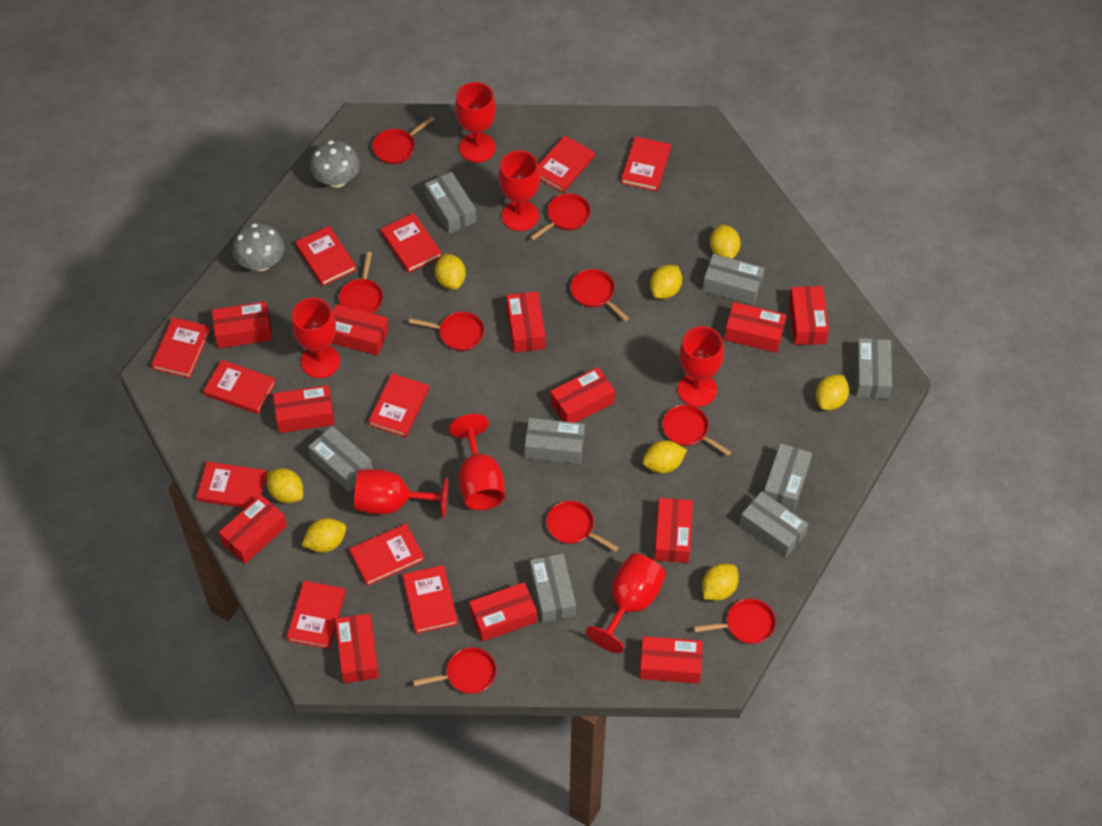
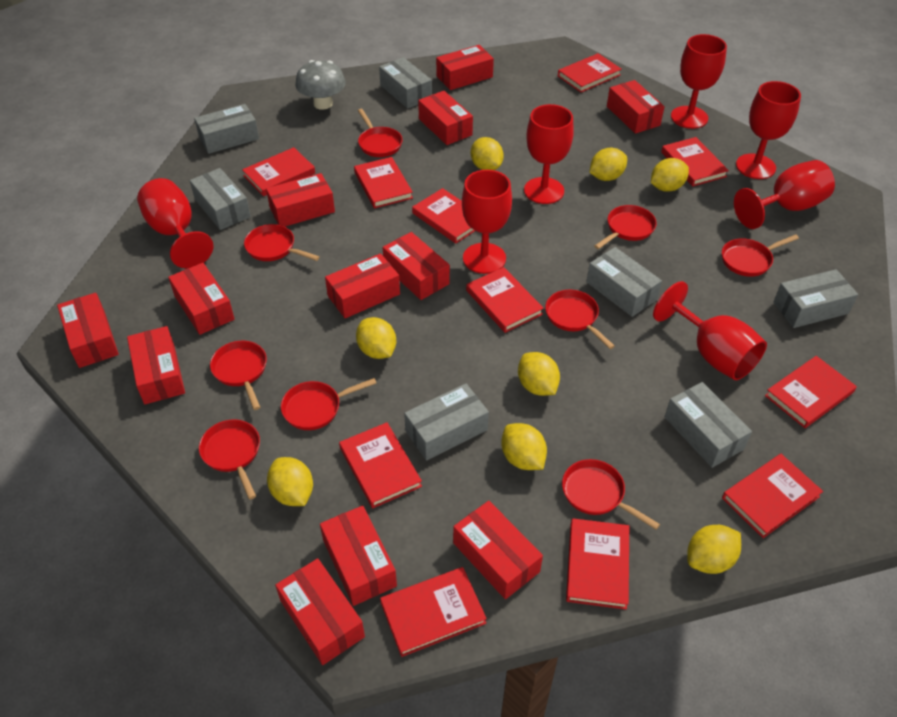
grey box: 8 -> 7
grey mushroom: 2 -> 1

